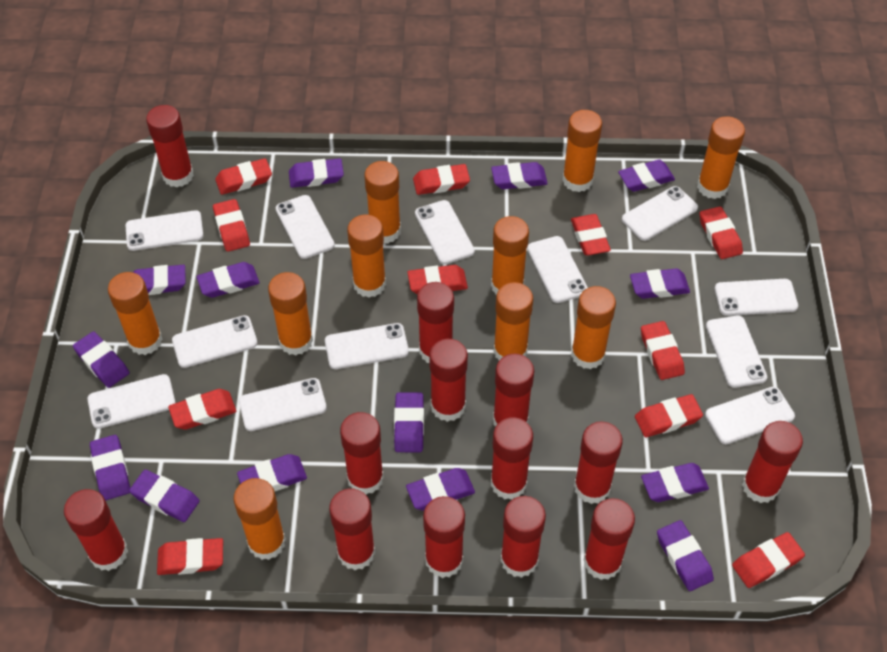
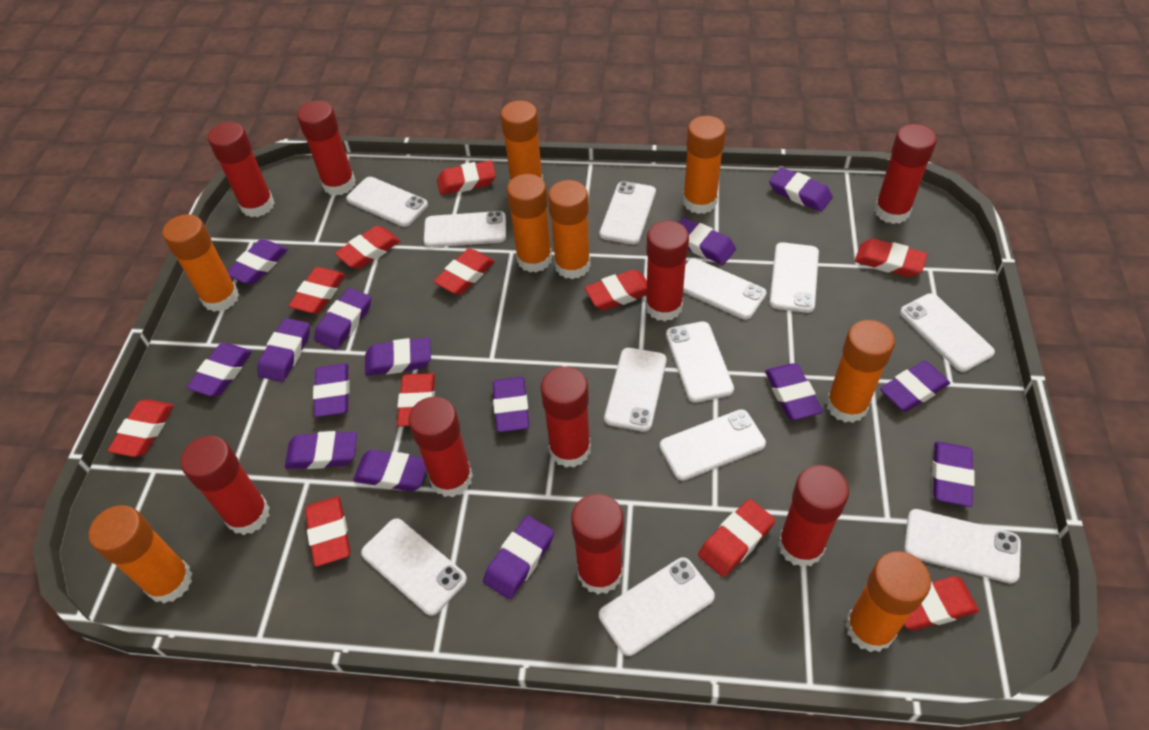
orange glue stick: 10 -> 8
purple eraser: 14 -> 15
red glue stick: 13 -> 9

